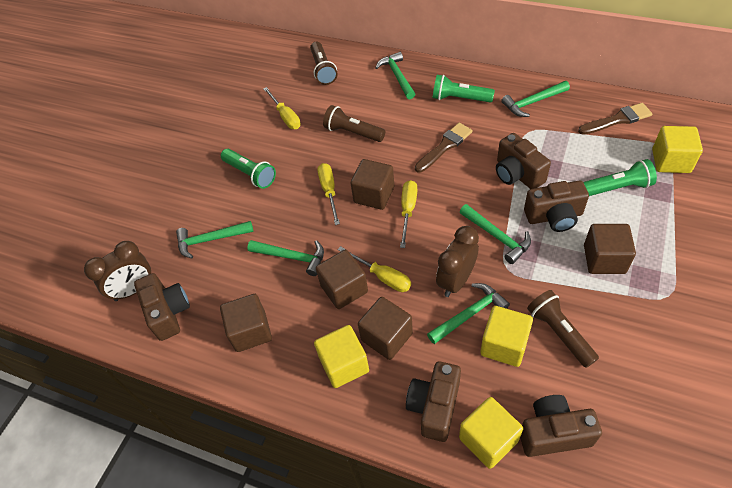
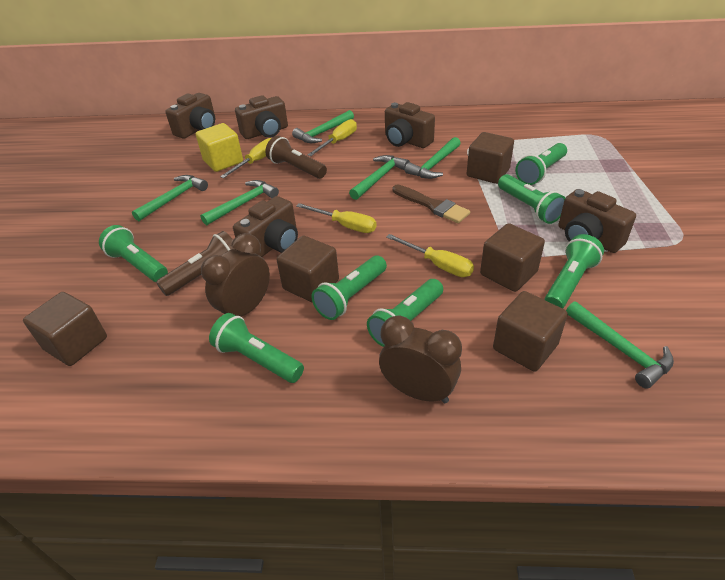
brown brush: 2 -> 1
brown flashlight: 3 -> 2
green flashlight: 3 -> 7
yellow cube: 4 -> 1

